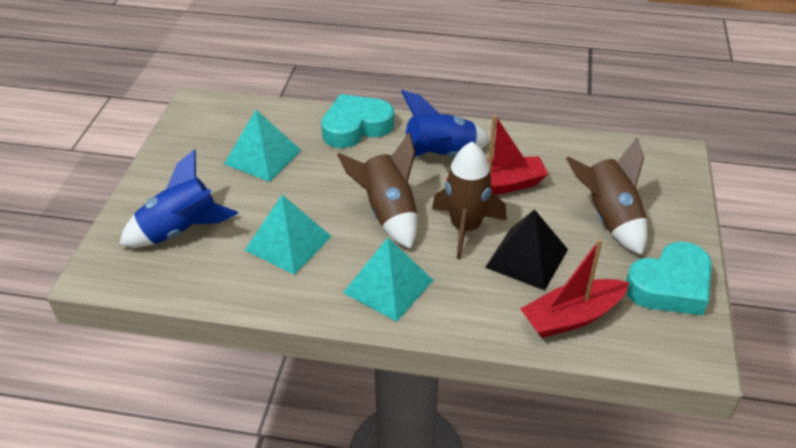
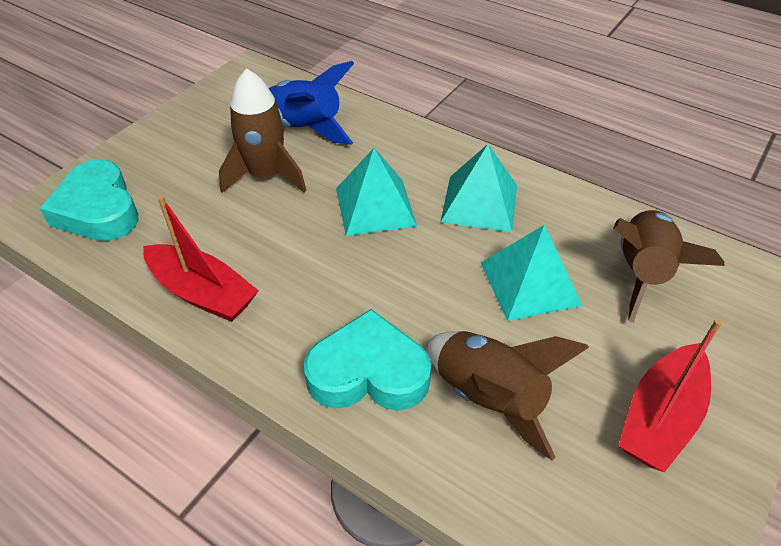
black pyramid: 1 -> 0
blue rocket: 2 -> 1

